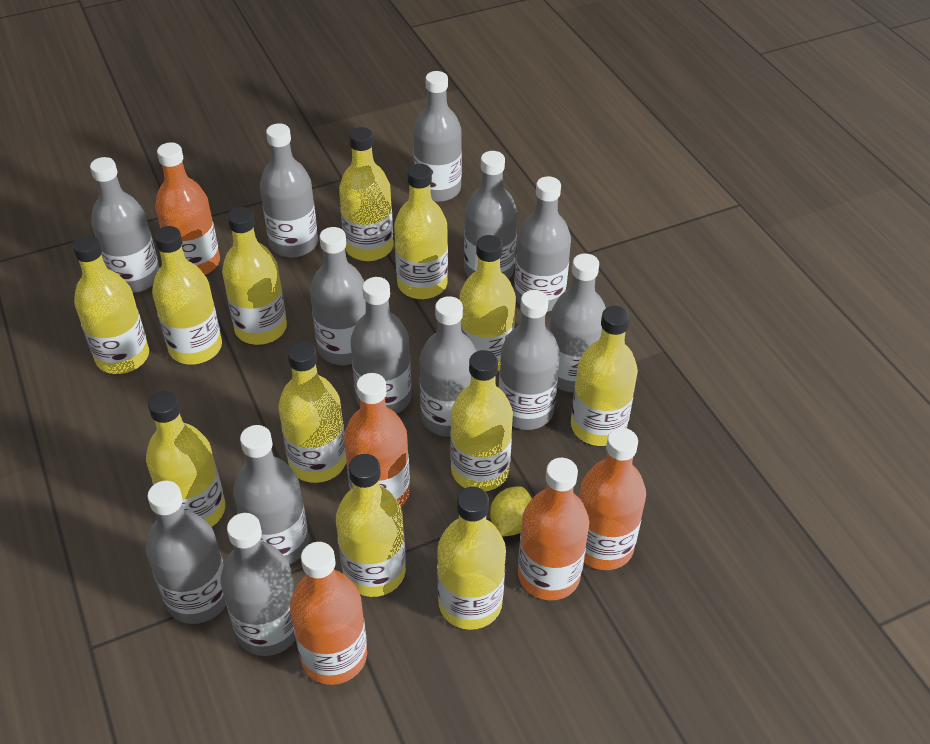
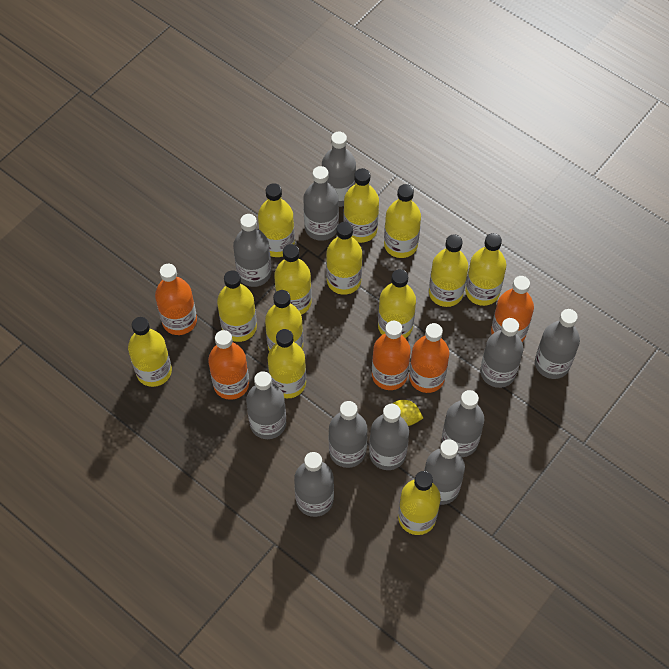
grey bottle: 13 -> 11
yellow bottle: 12 -> 13

